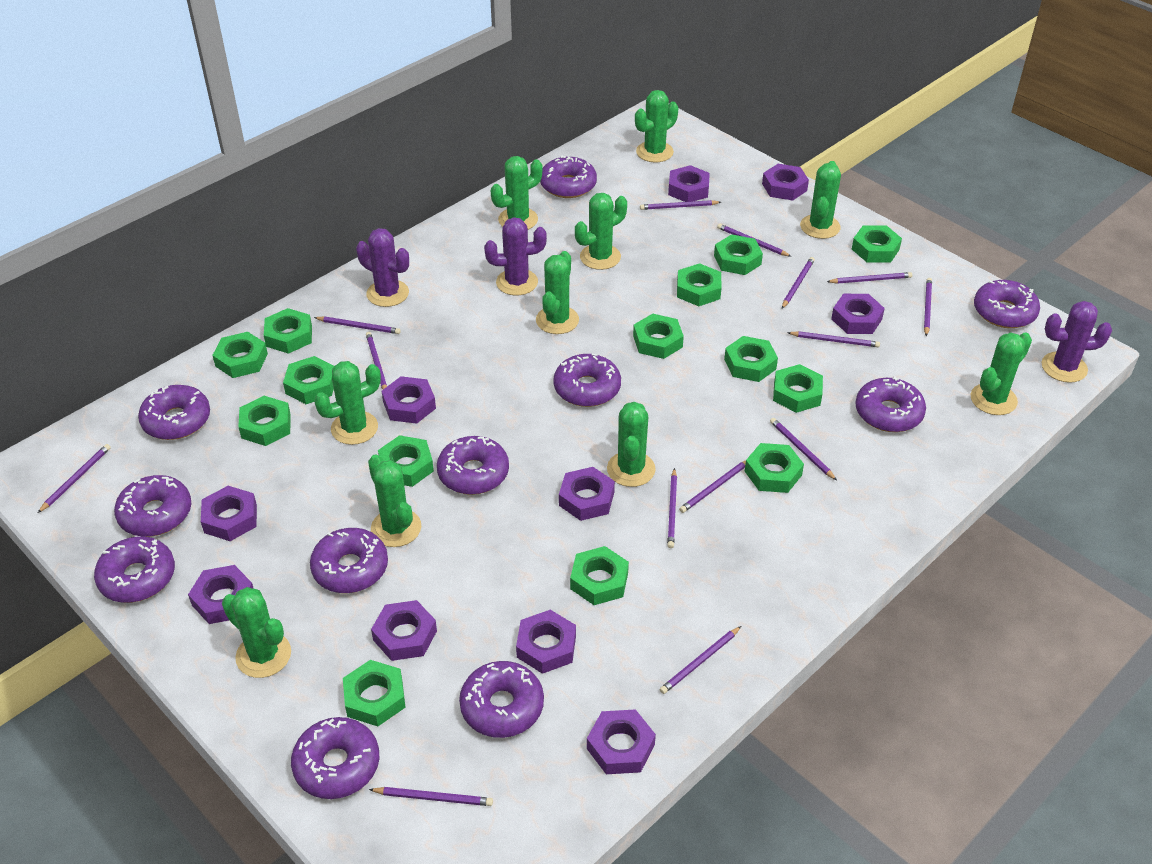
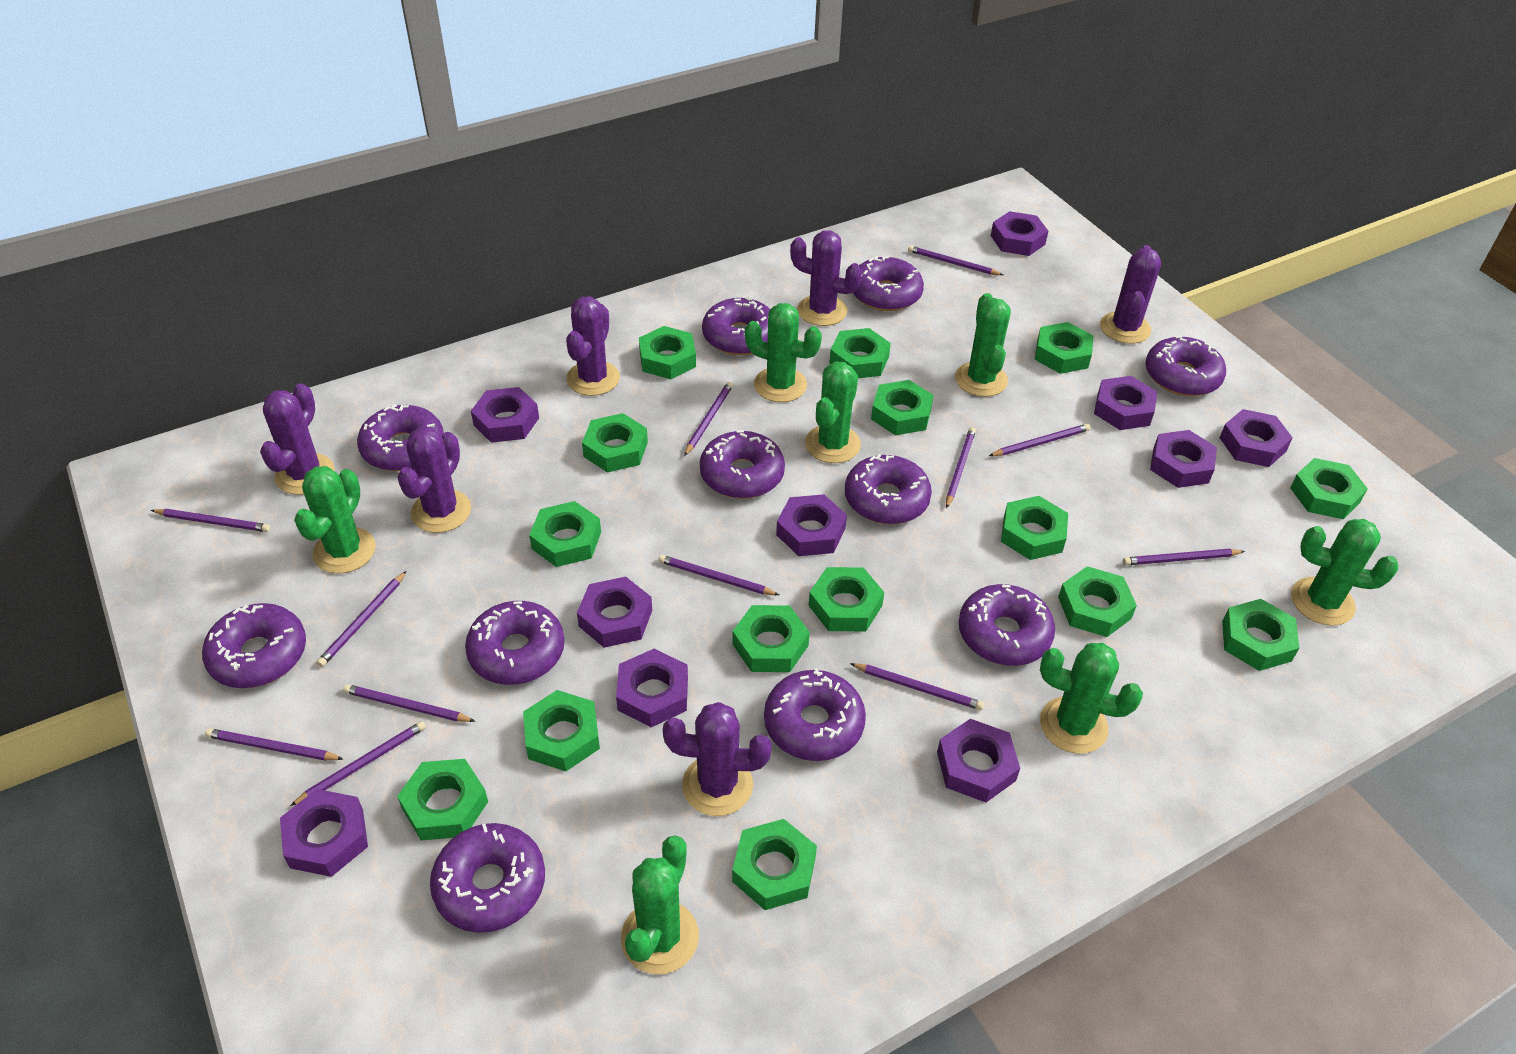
green cactus: 10 -> 7
green nut: 14 -> 15
purple cactus: 3 -> 6
purple pencil: 14 -> 12

